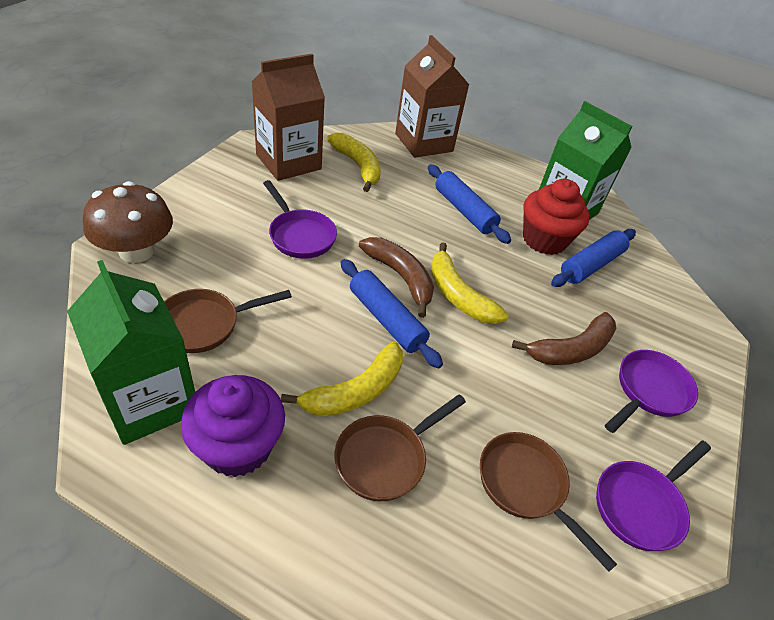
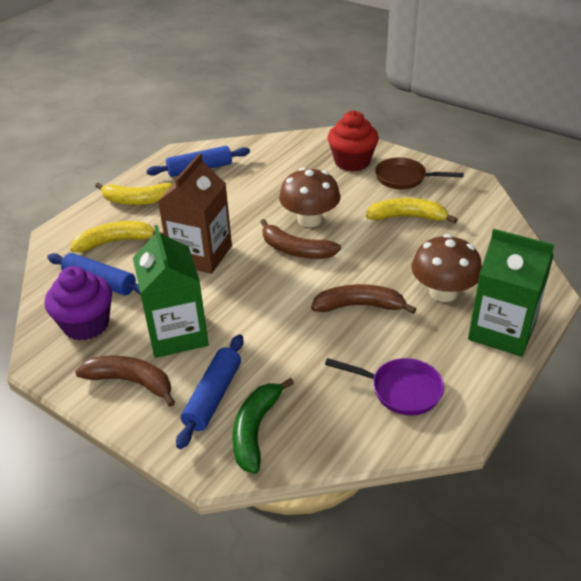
brown banana: 2 -> 3
brown carton: 2 -> 1
brown mushroom: 1 -> 2
brown pan: 3 -> 1
green banana: 0 -> 1
purple pan: 3 -> 1

